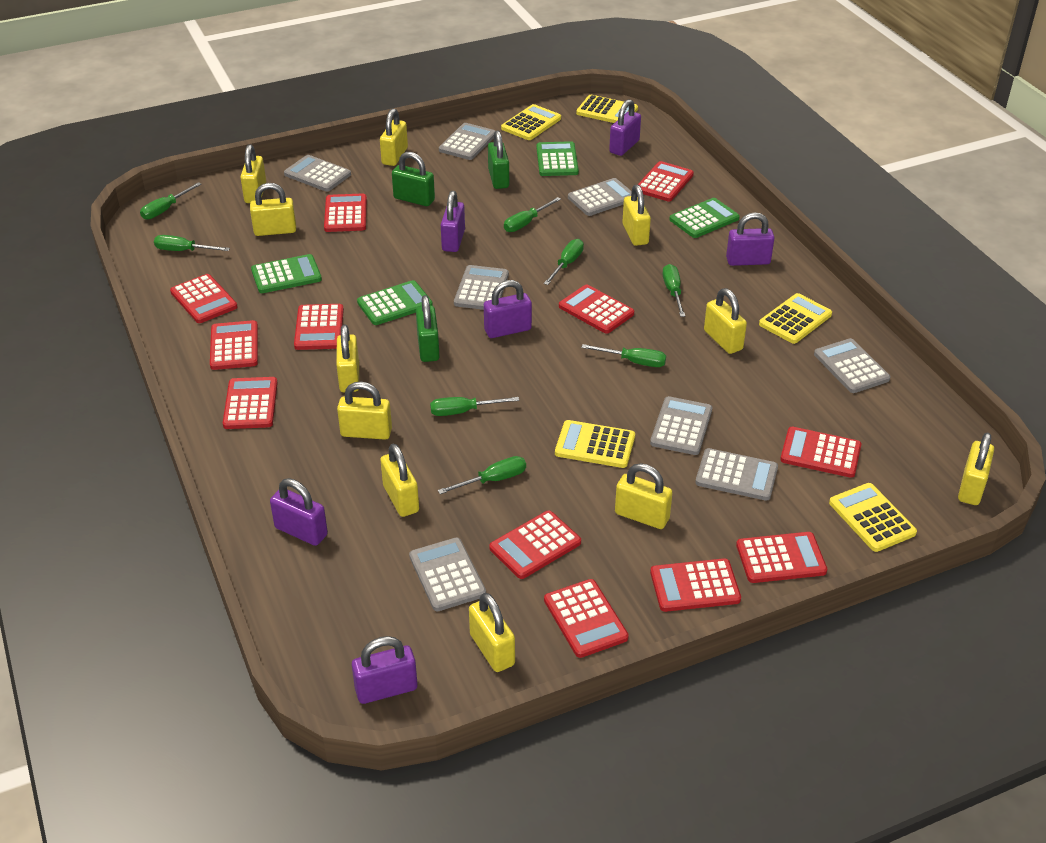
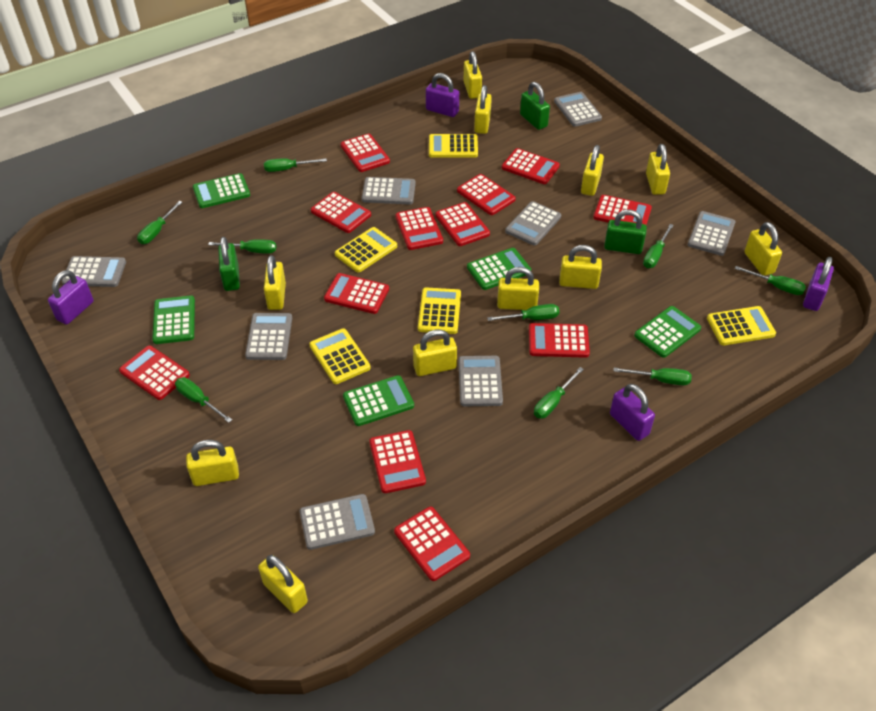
green calculator: 4 -> 5
green screwdriver: 8 -> 9
purple padlock: 6 -> 4

